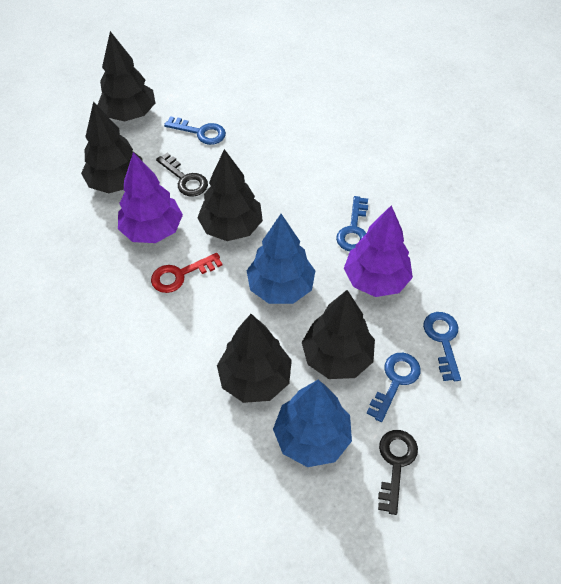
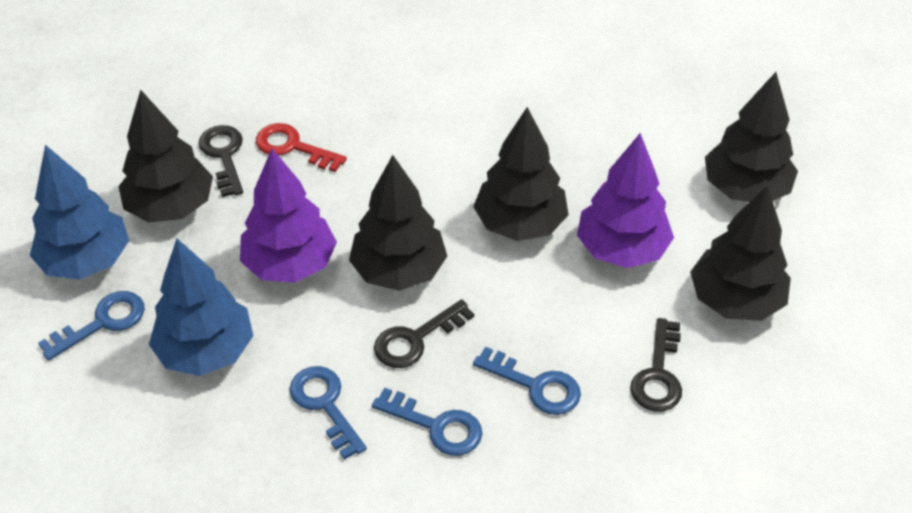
black key: 2 -> 3

